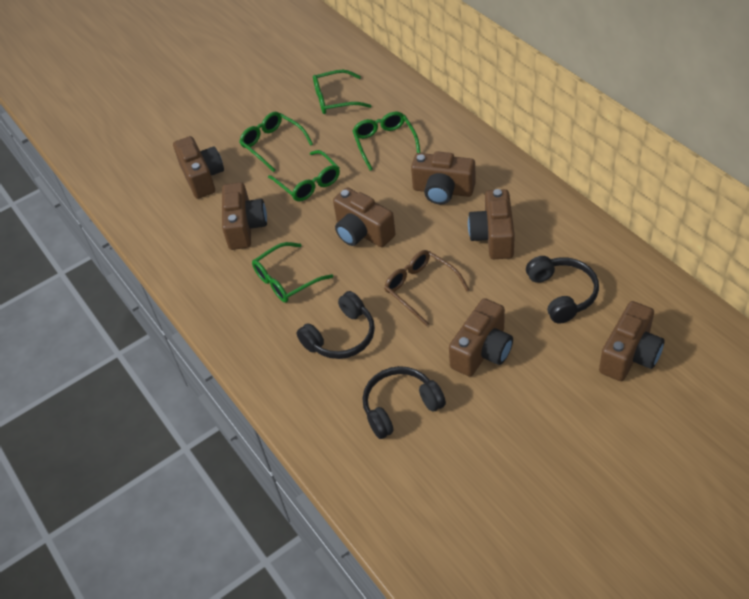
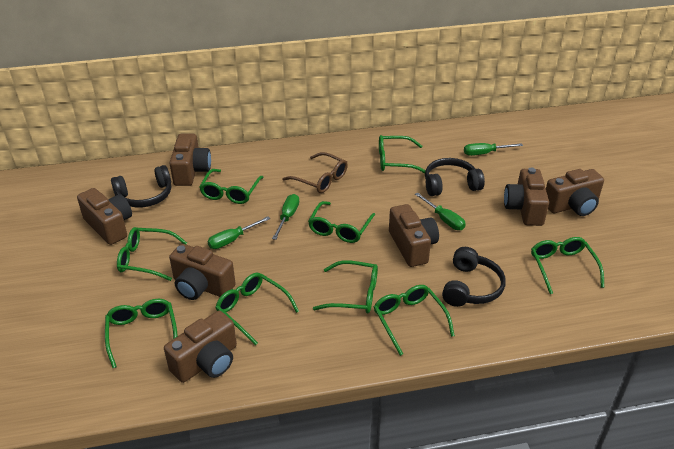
green glasses: 5 -> 9
green screwdriver: 0 -> 4

